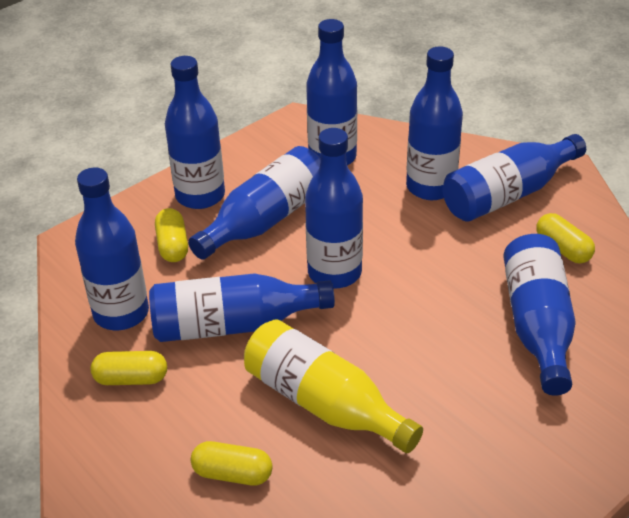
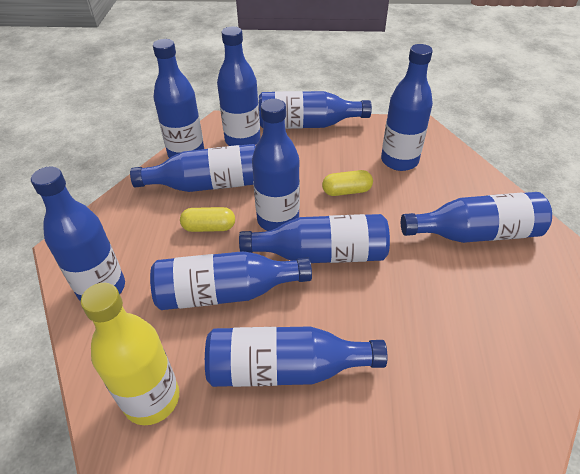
blue bottle: 9 -> 11
yellow capsule: 4 -> 2

